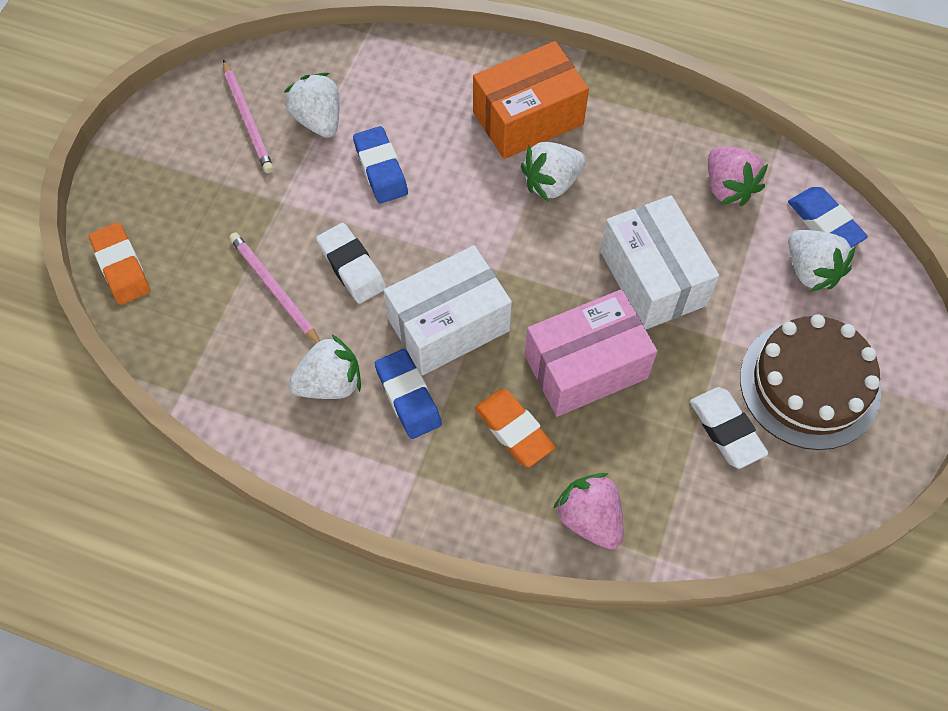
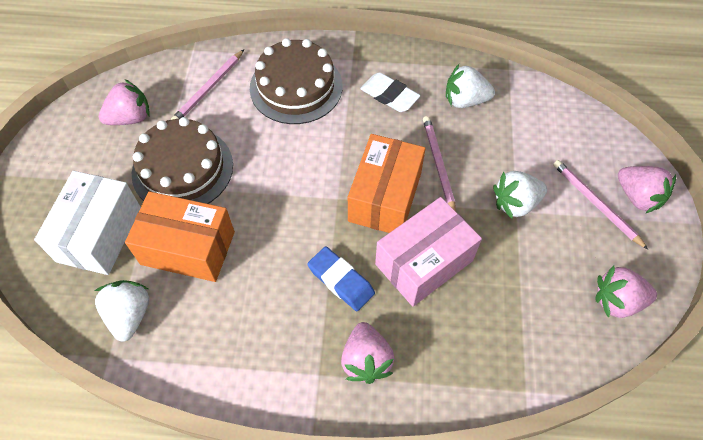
blue eraser: 3 -> 1
brown cake: 1 -> 2
orange box: 1 -> 2
orange eraser: 2 -> 0
pink pencil: 2 -> 3
pink strawberry: 2 -> 4
white box: 2 -> 1
white eraser: 2 -> 1
white strawberry: 4 -> 3

